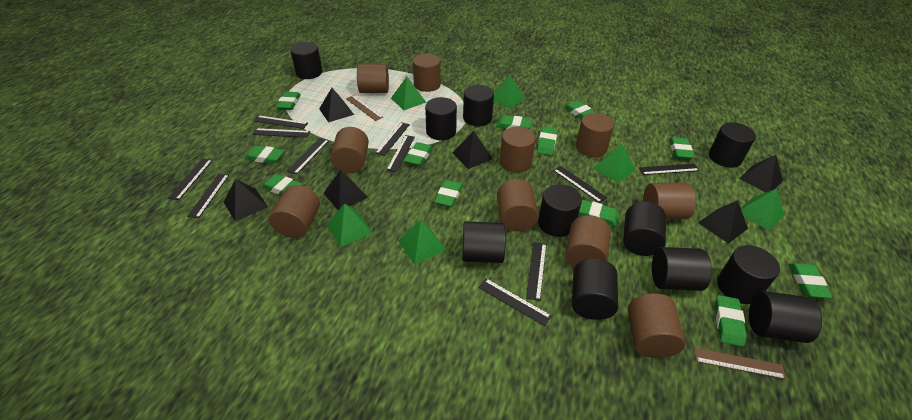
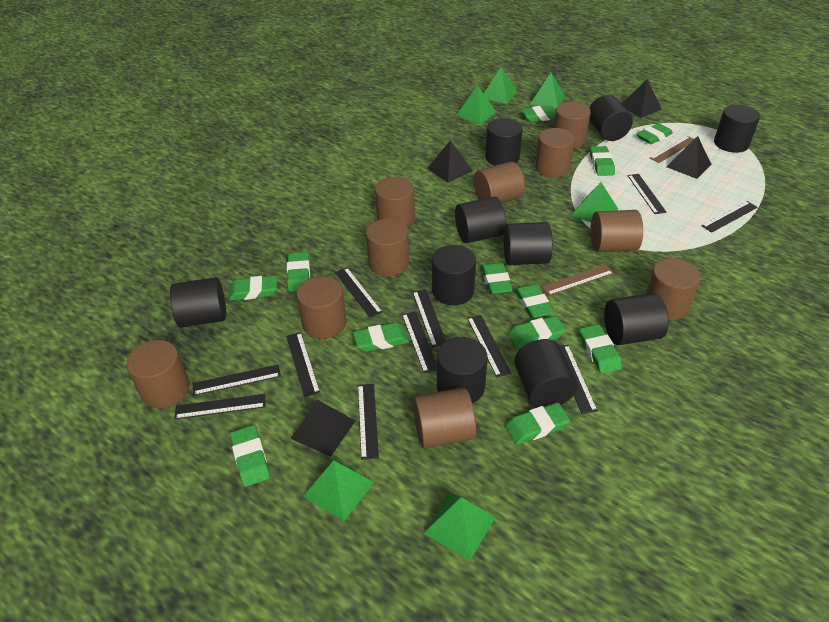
black cylinder: 11 -> 10
black pyramid: 6 -> 4

